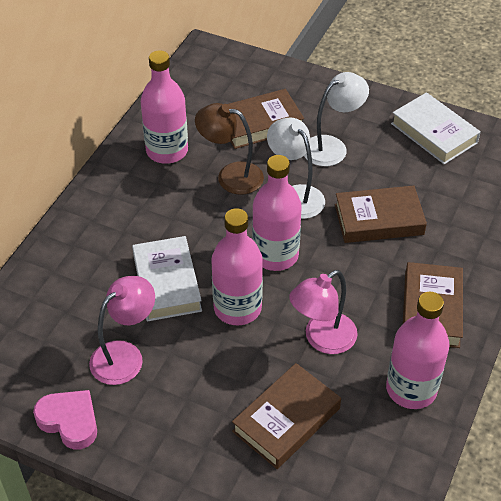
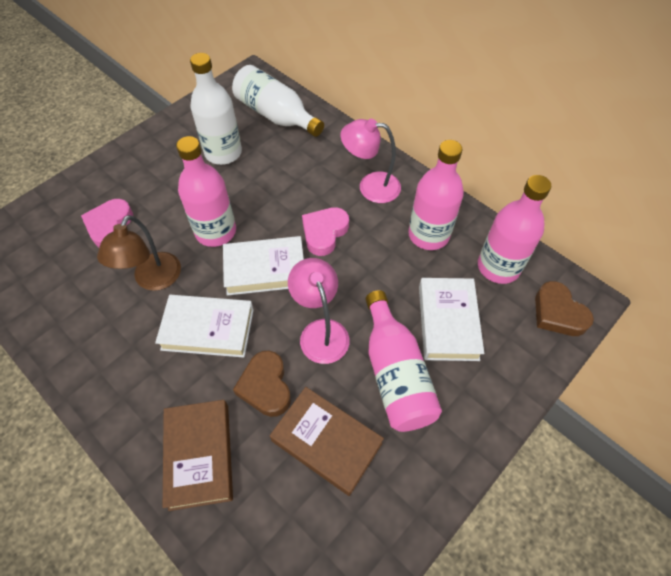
brown book: 4 -> 2
brown heart: 0 -> 2
pink heart: 1 -> 2
white book: 2 -> 3
white bottle: 0 -> 2
white lamp: 2 -> 0

